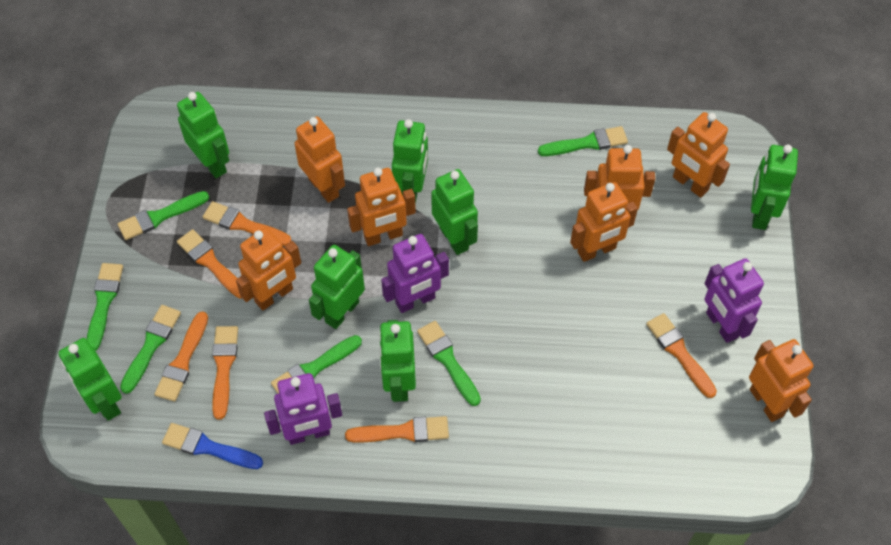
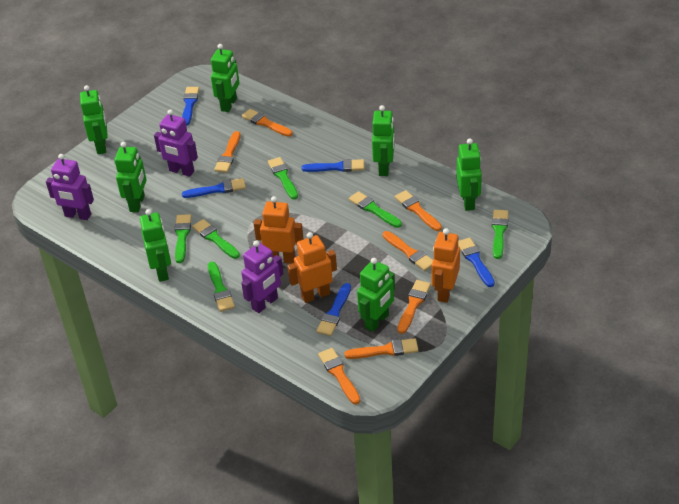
blue brush: 1 -> 5
orange brush: 6 -> 7
orange robot: 7 -> 3

